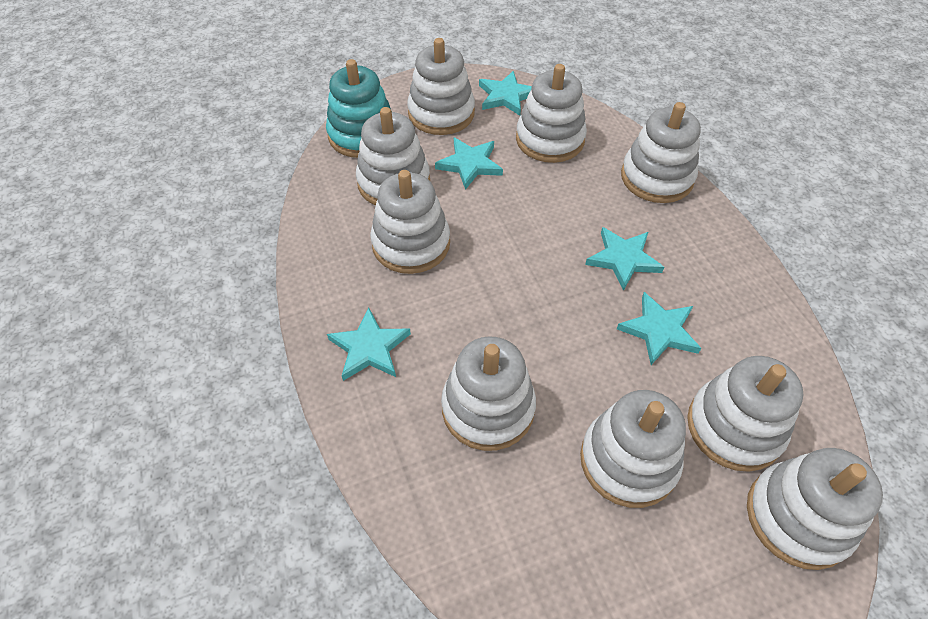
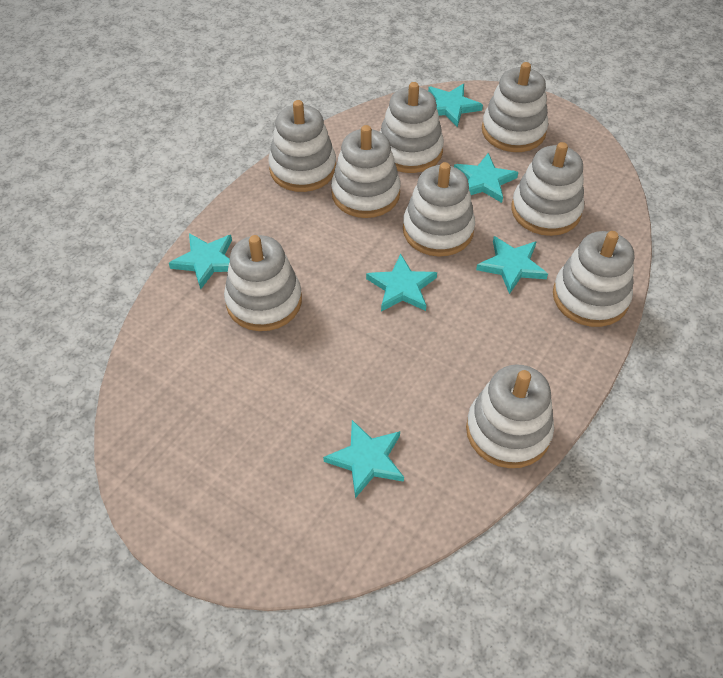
turquoise stacking toy: 1 -> 0
turquoise star: 5 -> 6

